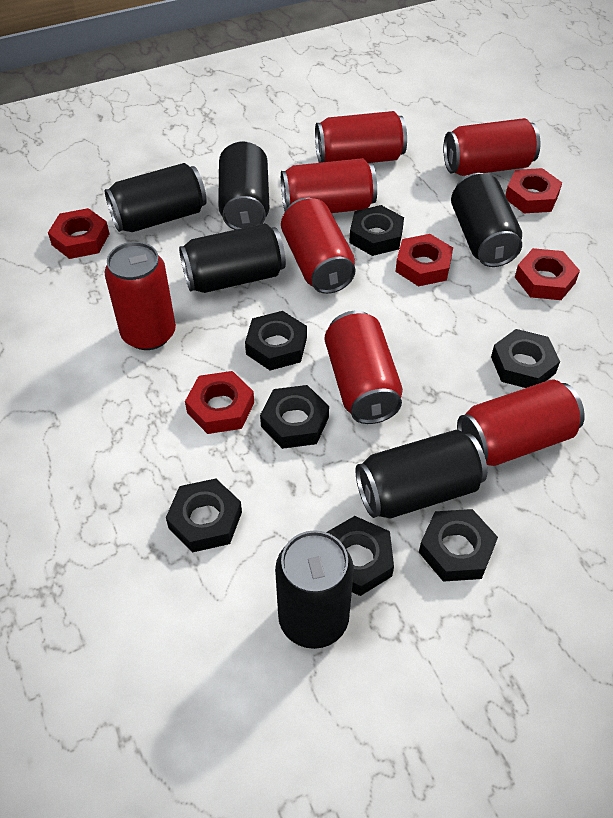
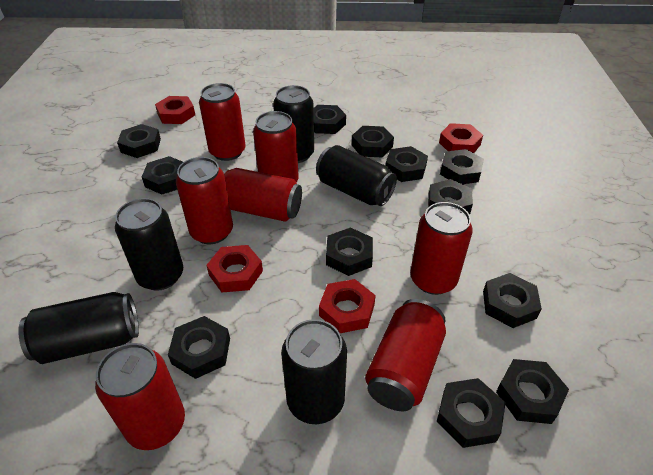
black can: 6 -> 5
black nut: 7 -> 12
red nut: 5 -> 4

